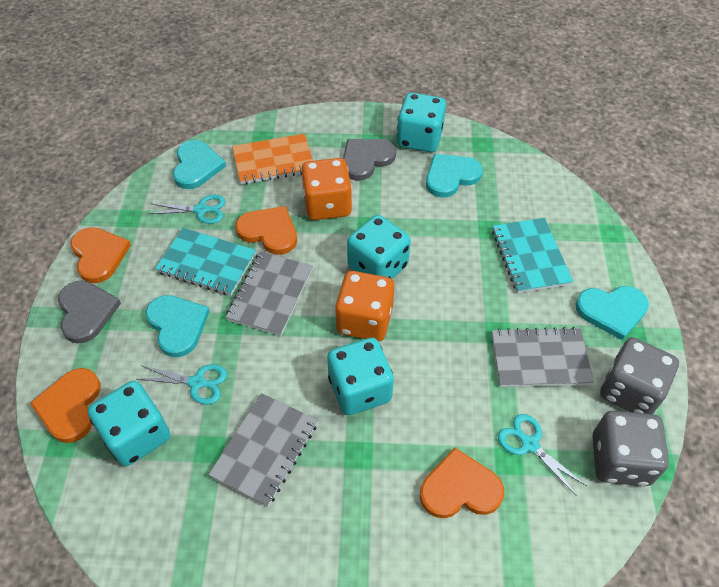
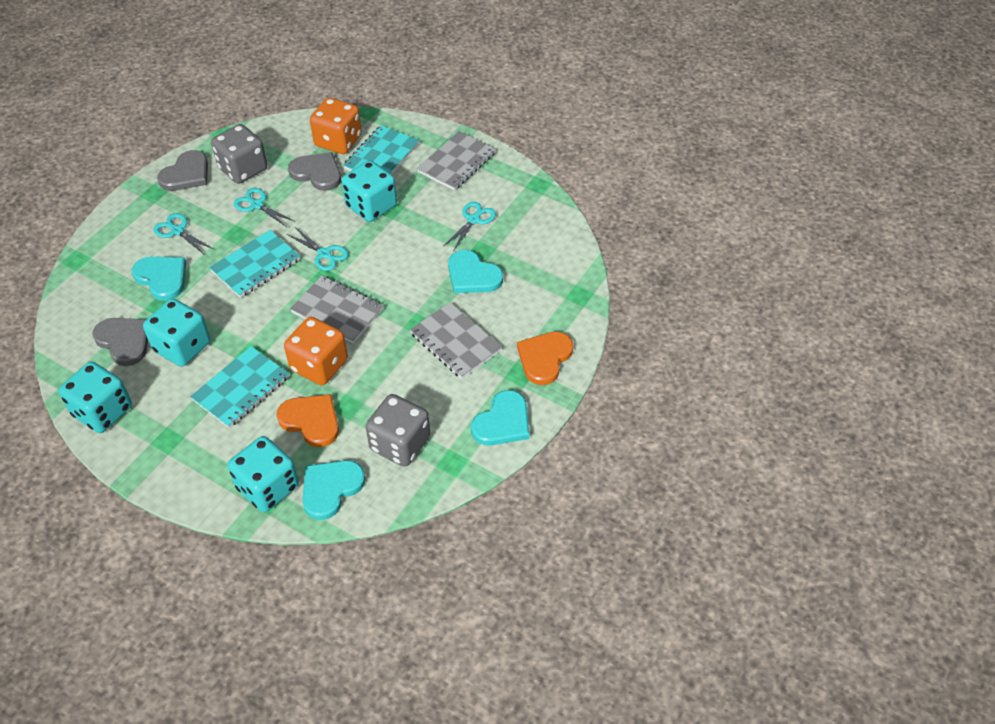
grey heart: 2 -> 3
orange heart: 4 -> 2
orange notebook: 1 -> 0
turquoise notebook: 2 -> 3
turquoise scissors: 3 -> 4

